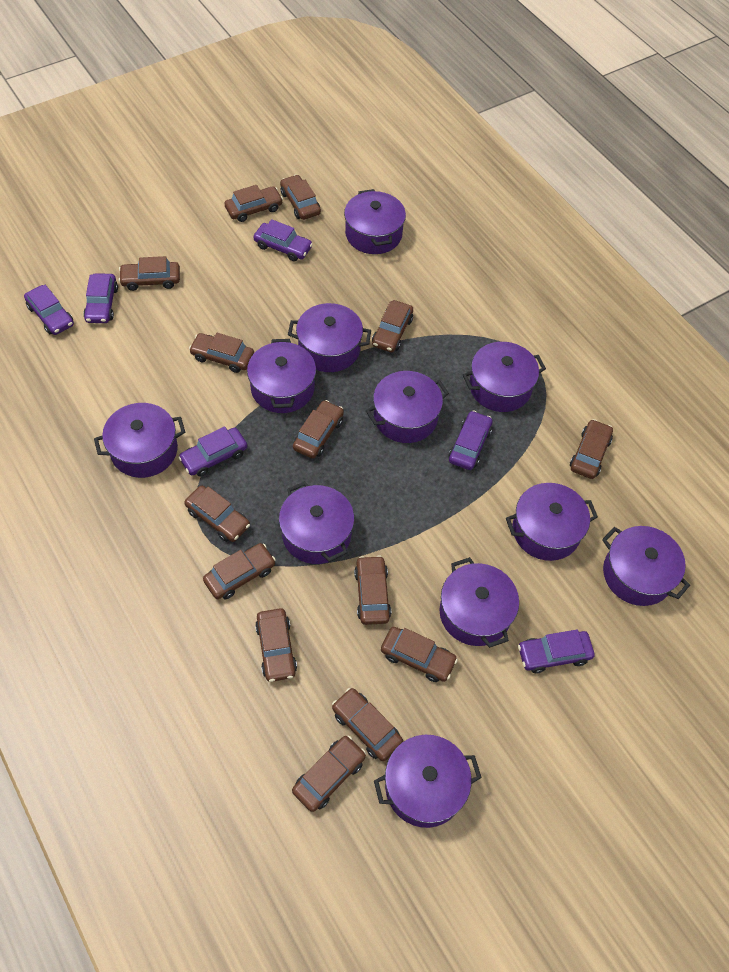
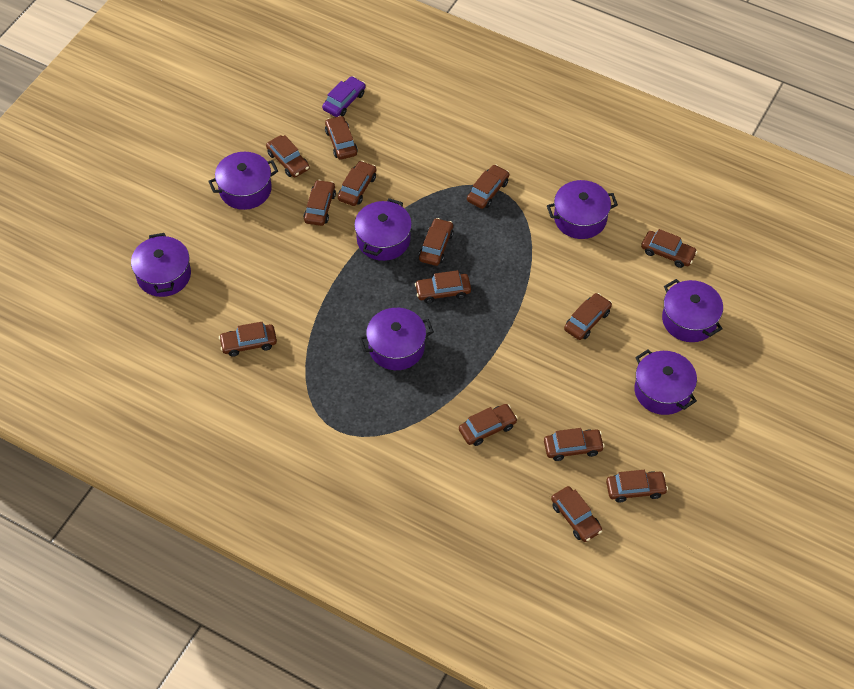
purple car: 6 -> 1
purple pot: 11 -> 7

